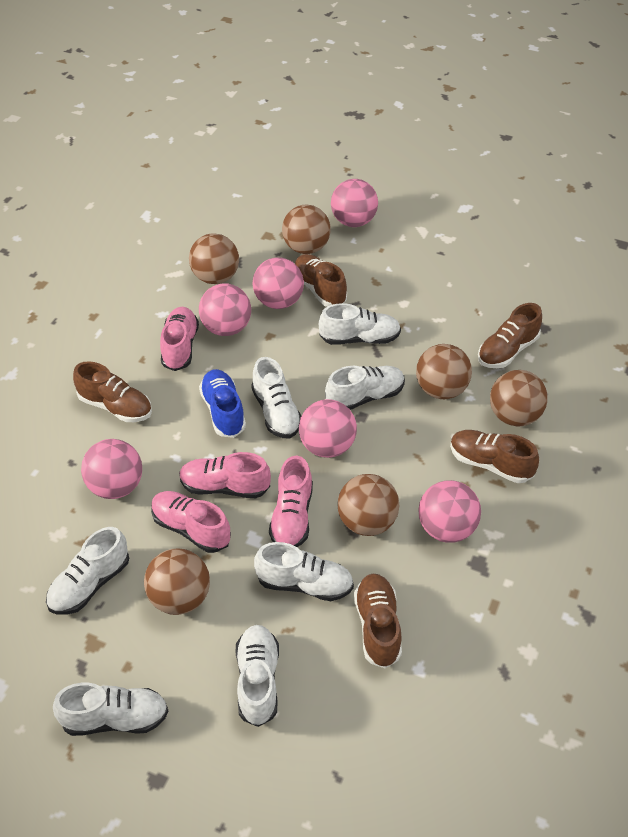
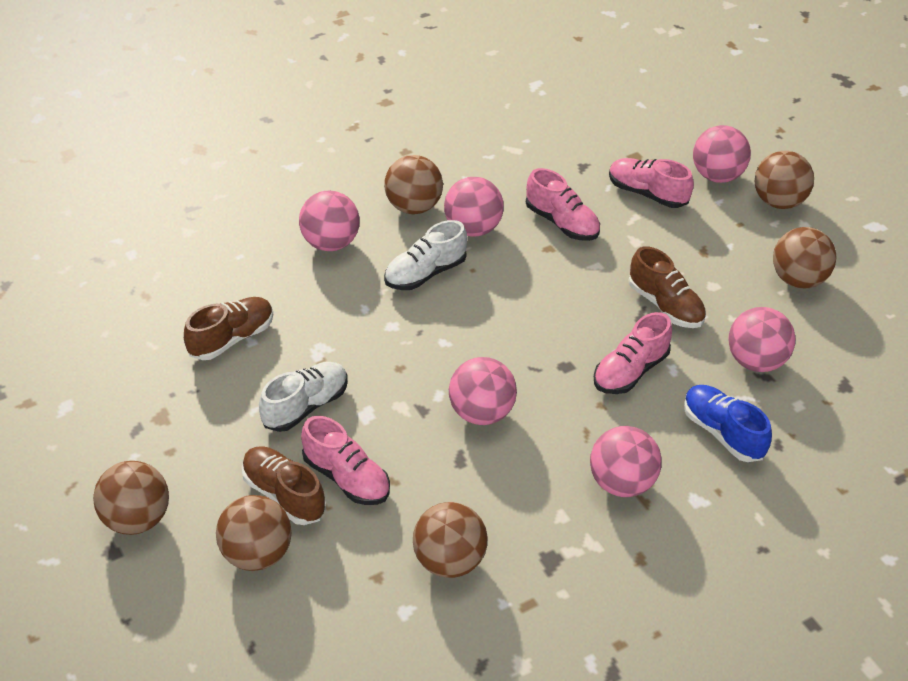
brown shoe: 5 -> 3
white shoe: 7 -> 2

